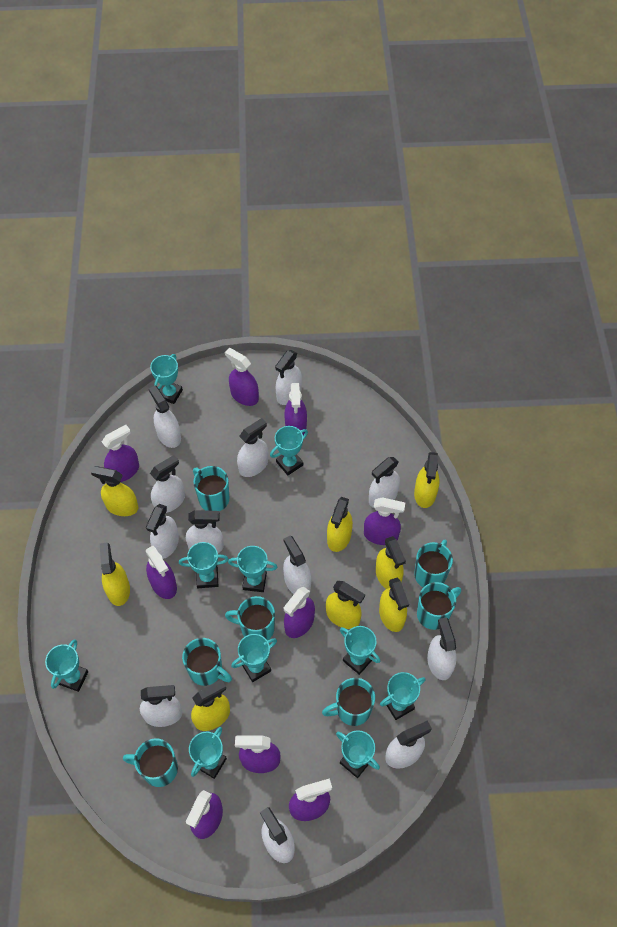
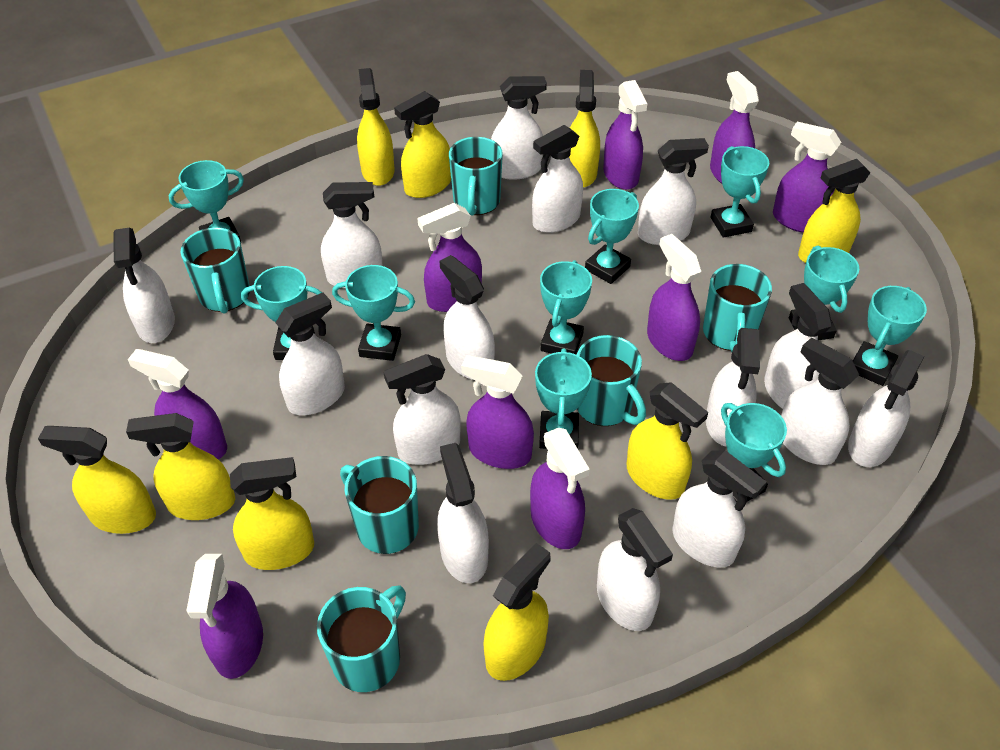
turquoise mug: 7 -> 6
white spray bottle: 12 -> 15
yellow spray bottle: 8 -> 9

